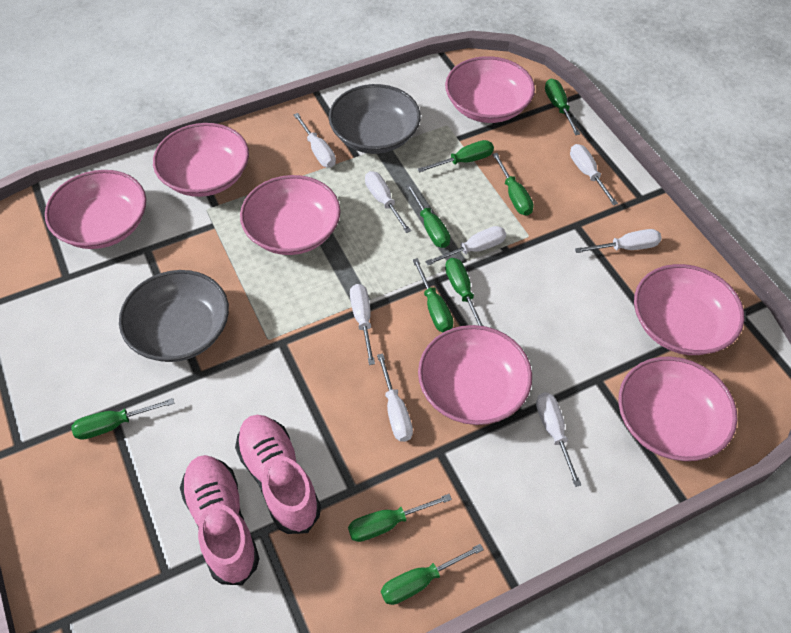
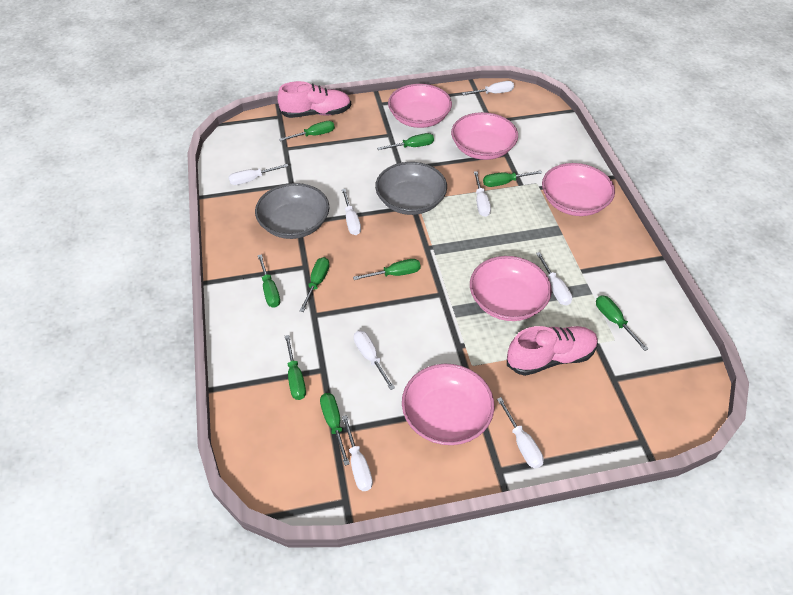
pink bowl: 7 -> 5

